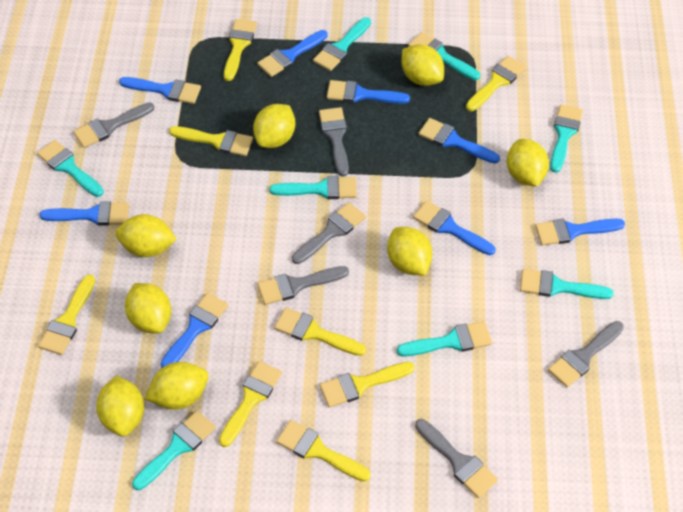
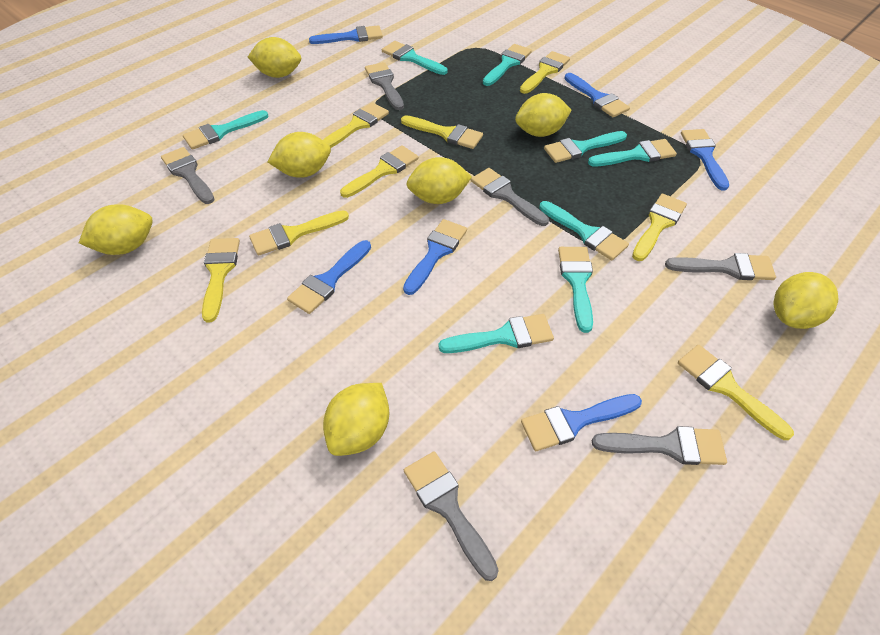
blue brush: 8 -> 6
yellow lemon: 8 -> 7

